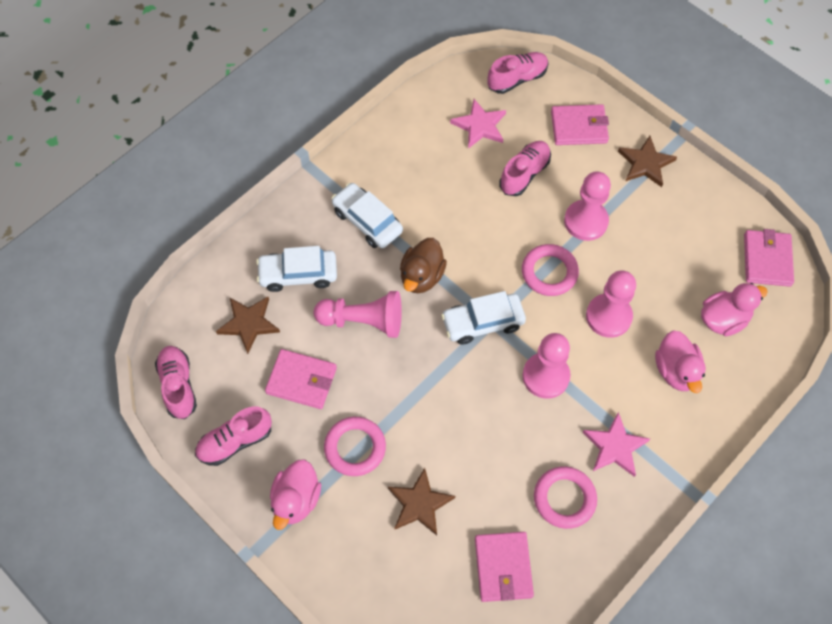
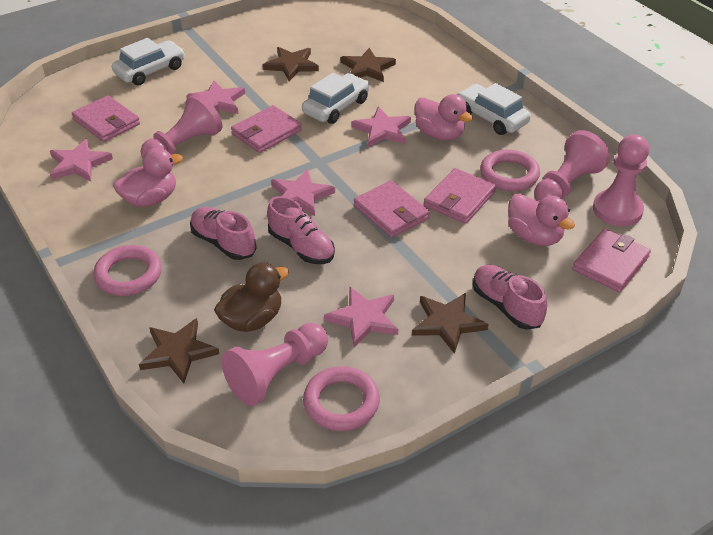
brown star: 3 -> 4
pink shoe: 4 -> 3
pink star: 2 -> 5
pink wallet: 4 -> 5

